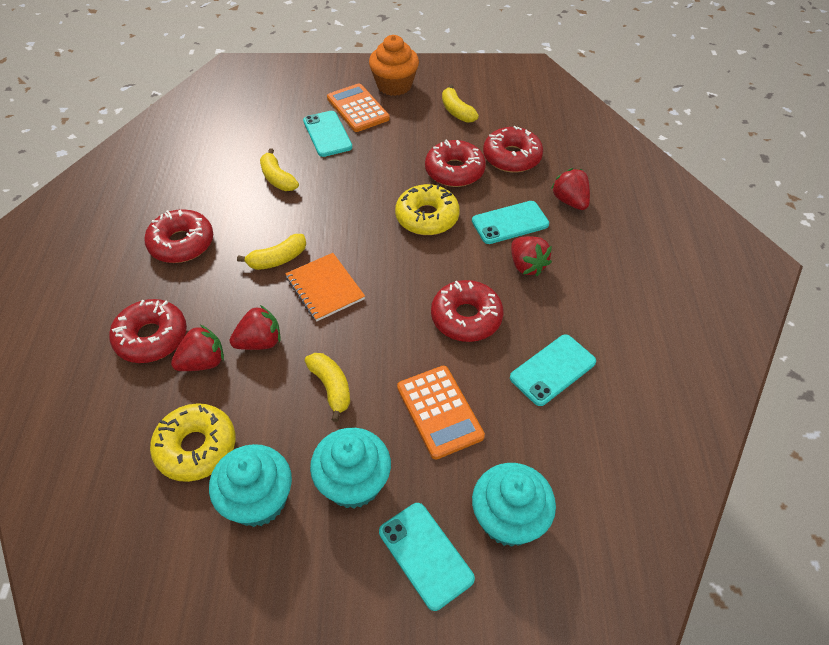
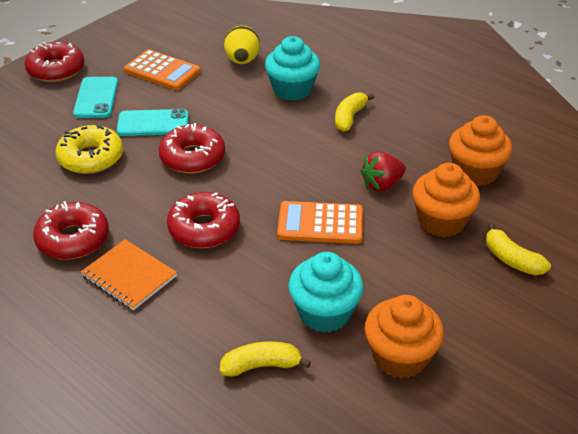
orange cupcake: 1 -> 3
red donut: 5 -> 4
red strawberry: 4 -> 1
turquoise cupcake: 3 -> 2
turquoise phone: 4 -> 2
yellow banana: 4 -> 3
yellow donut: 2 -> 1
yellow egg: 0 -> 1

